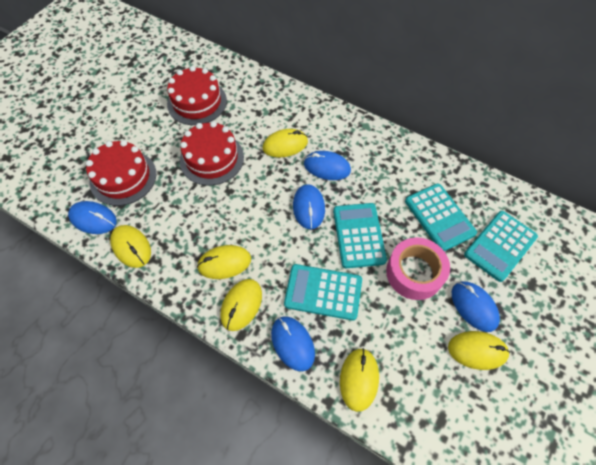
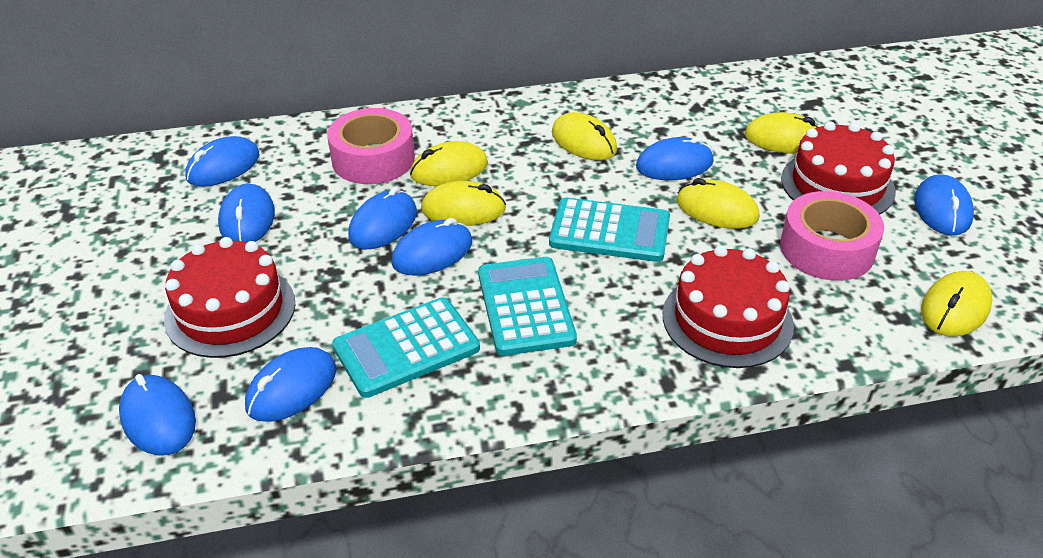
blue mouse: 5 -> 8
pink tape: 1 -> 2
turquoise calculator: 4 -> 3

